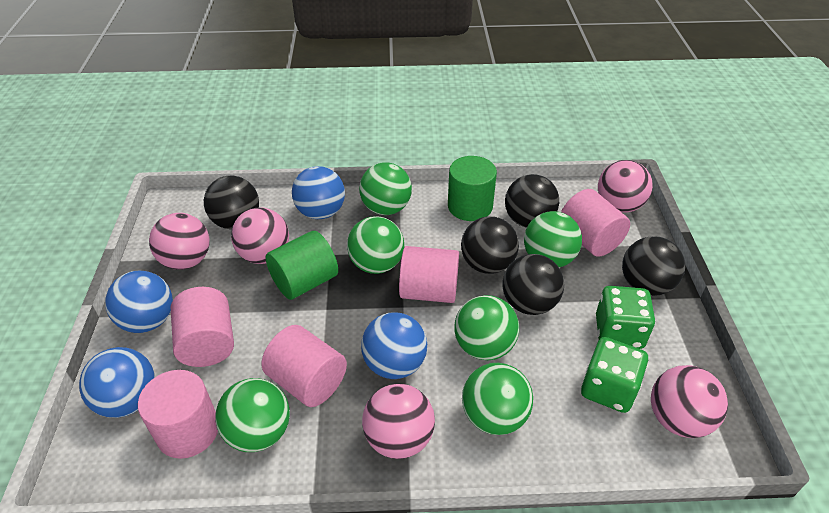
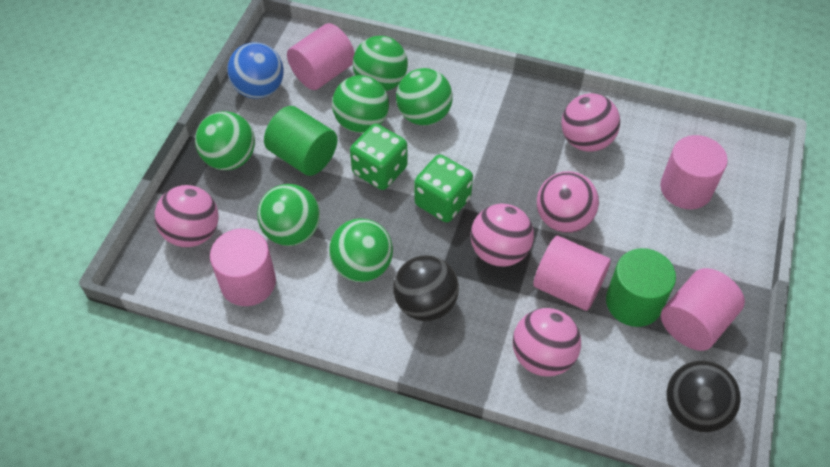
black ball: 5 -> 2
blue ball: 4 -> 1

